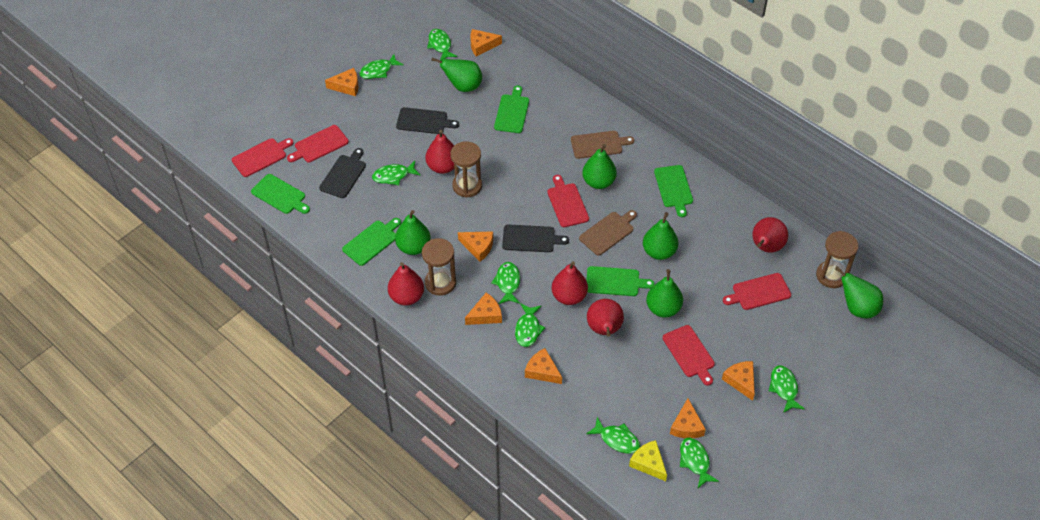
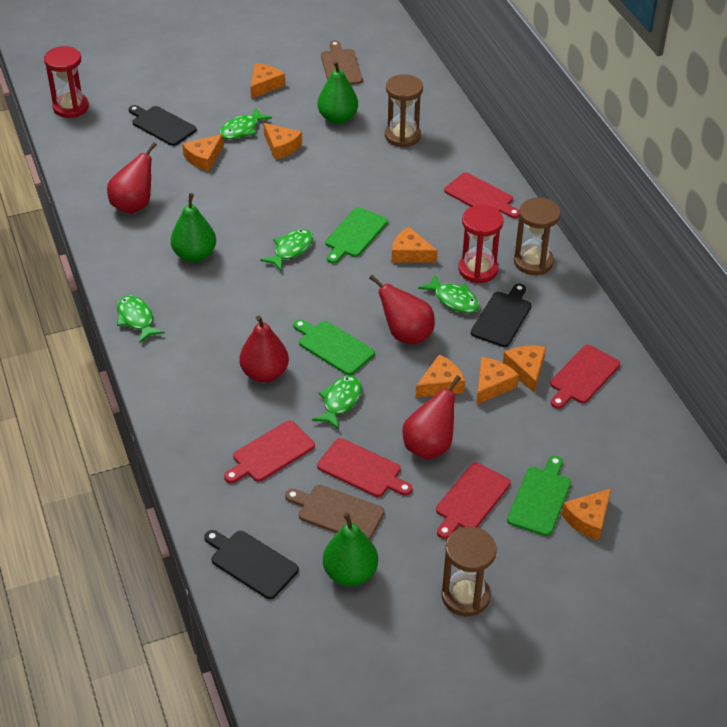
green cutting board: 5 -> 3
green fish: 8 -> 5
green pear: 6 -> 3
orange cheese: 7 -> 8
red hourglass: 0 -> 2
red pear: 5 -> 4
yellow cheese: 1 -> 0

